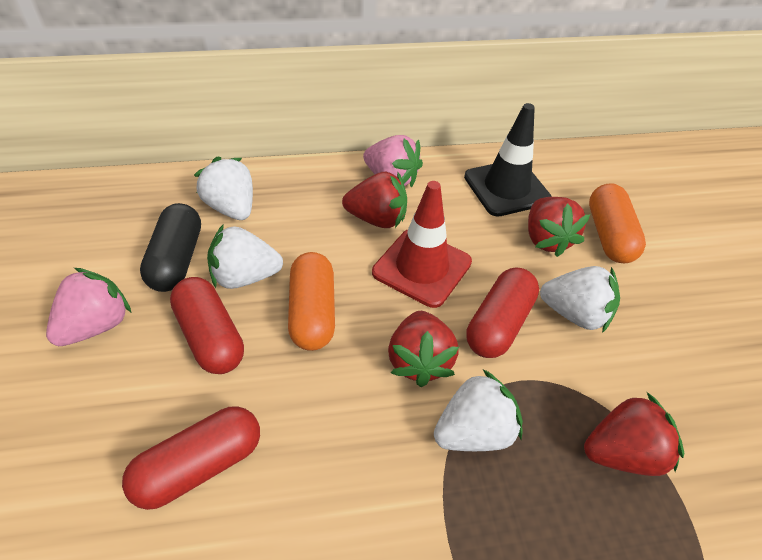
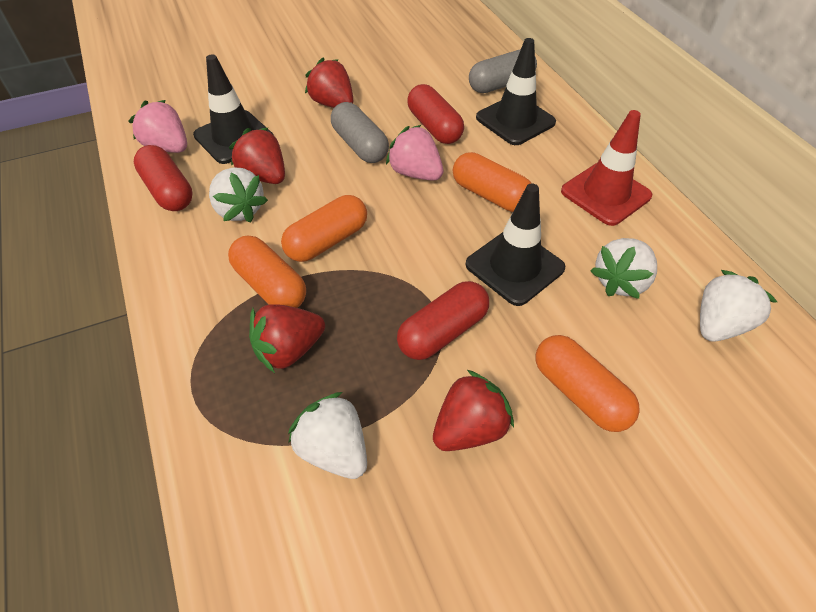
black capsule: 1 -> 0
black traffic cone: 1 -> 3
grey capsule: 0 -> 2
orange capsule: 2 -> 4

